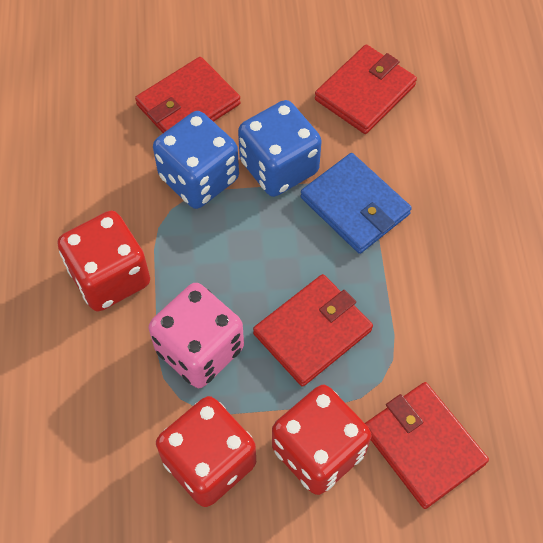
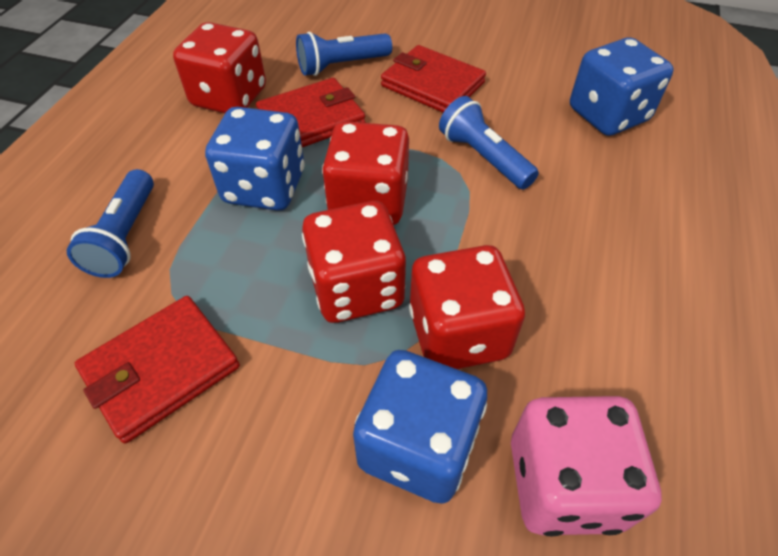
blue dice: 2 -> 3
blue flashlight: 0 -> 3
blue wallet: 1 -> 0
red dice: 3 -> 4
red wallet: 4 -> 3

